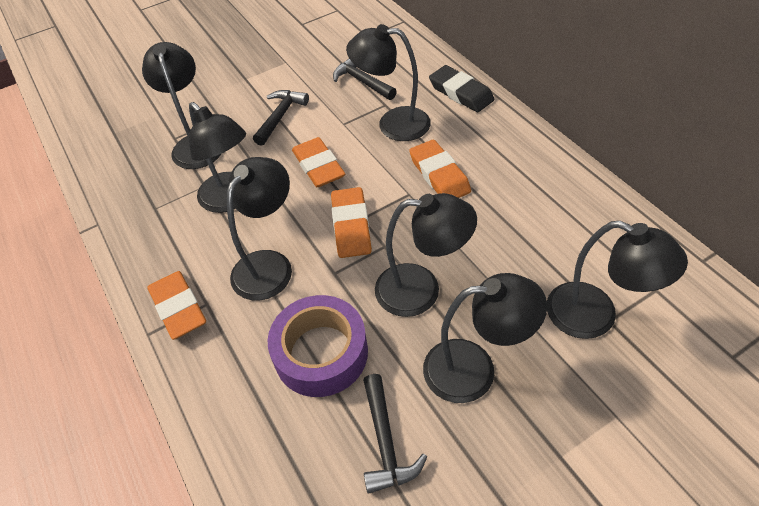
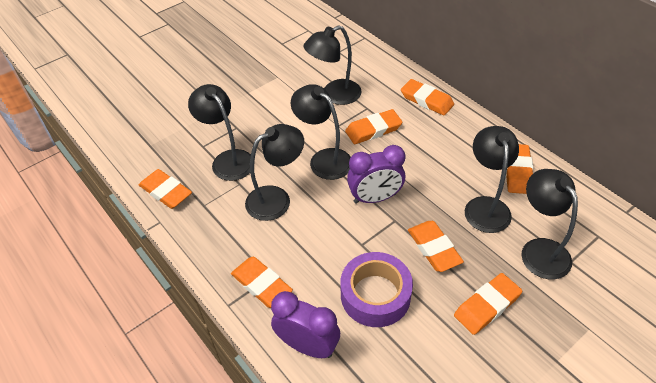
black eraser: 1 -> 0
black hammer: 3 -> 0
black lamp: 7 -> 6
orange eraser: 4 -> 7
purple clock: 0 -> 2

